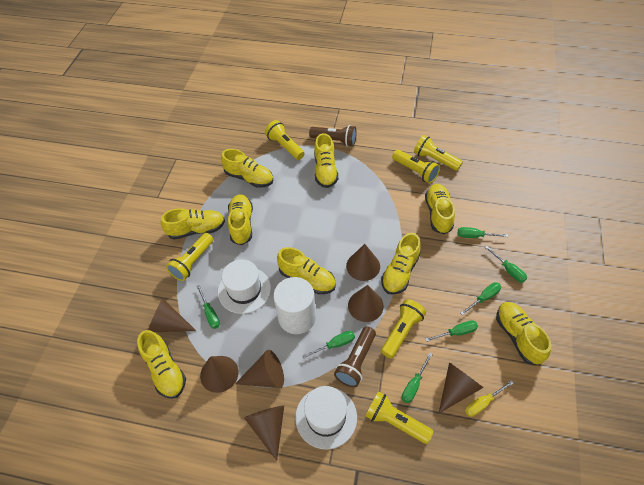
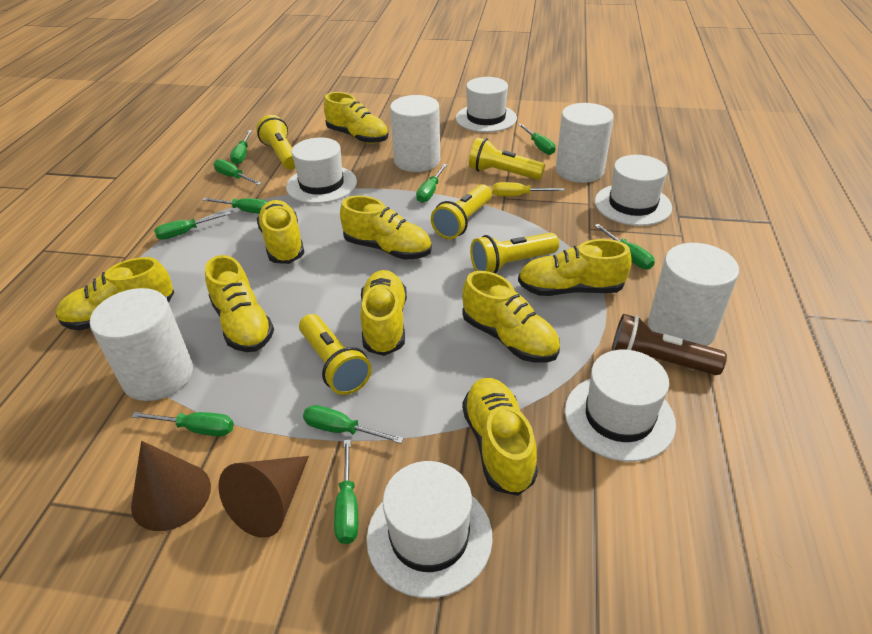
brown cone: 7 -> 2
brown flashlight: 2 -> 1
green screwdriver: 7 -> 10
white cylinder: 1 -> 4
white hat: 2 -> 5
yellow flashlight: 6 -> 5

